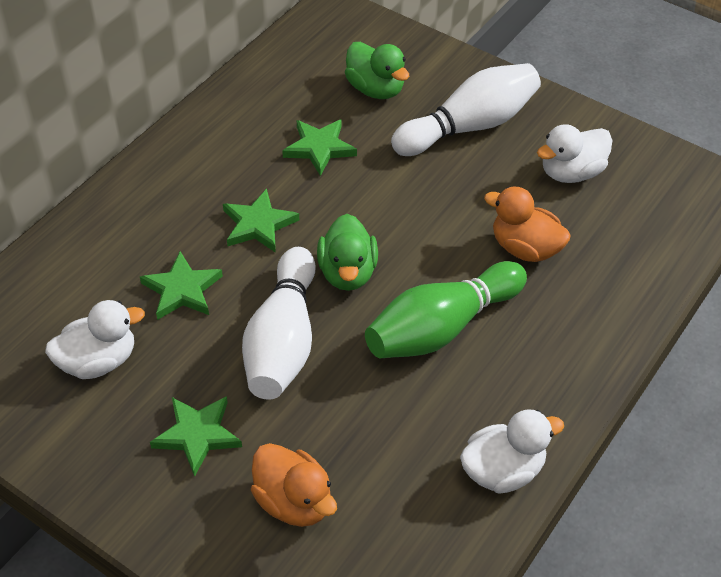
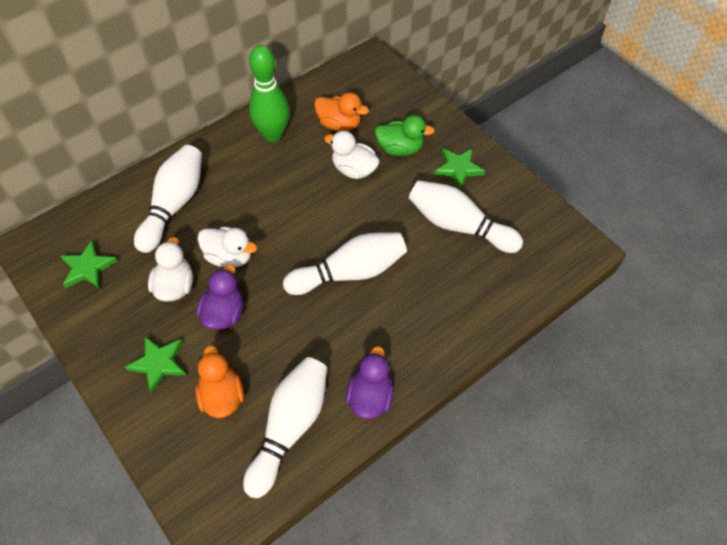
green duck: 2 -> 1
green star: 4 -> 3
purple duck: 0 -> 2
white bowling pin: 2 -> 4

